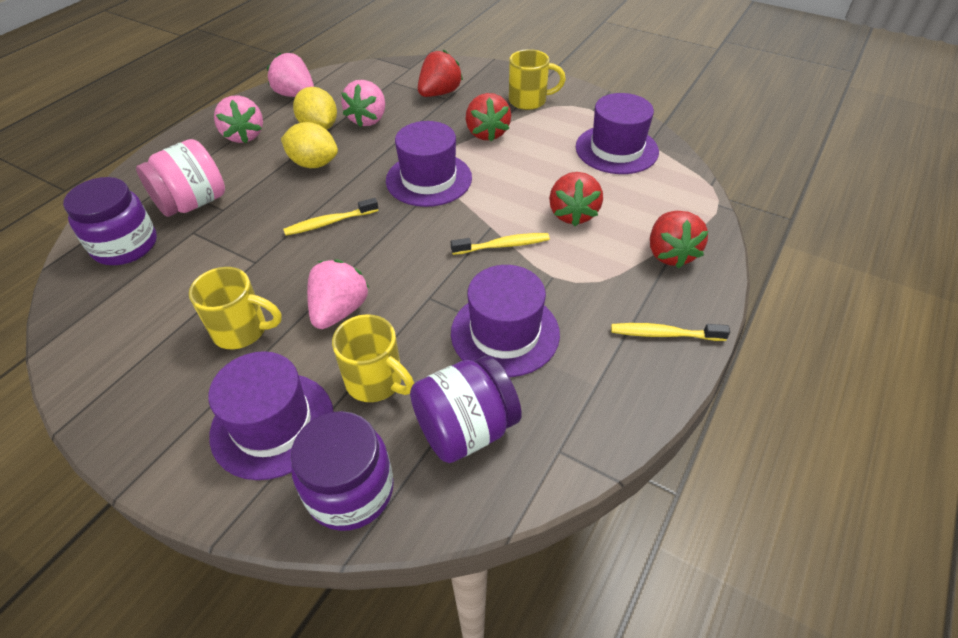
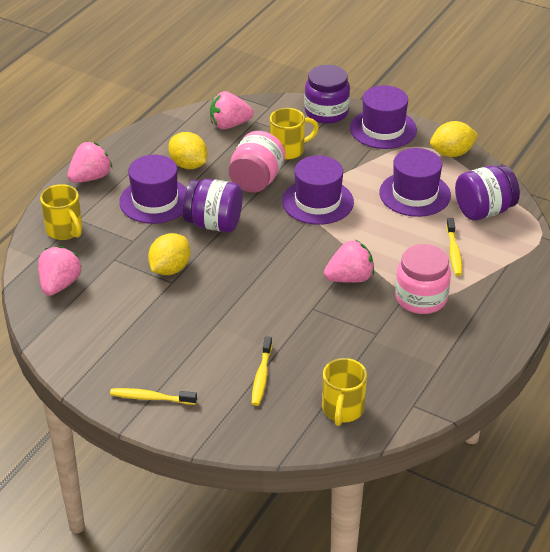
pink jar: 1 -> 2
red strawberry: 4 -> 0
yellow lemon: 2 -> 3

